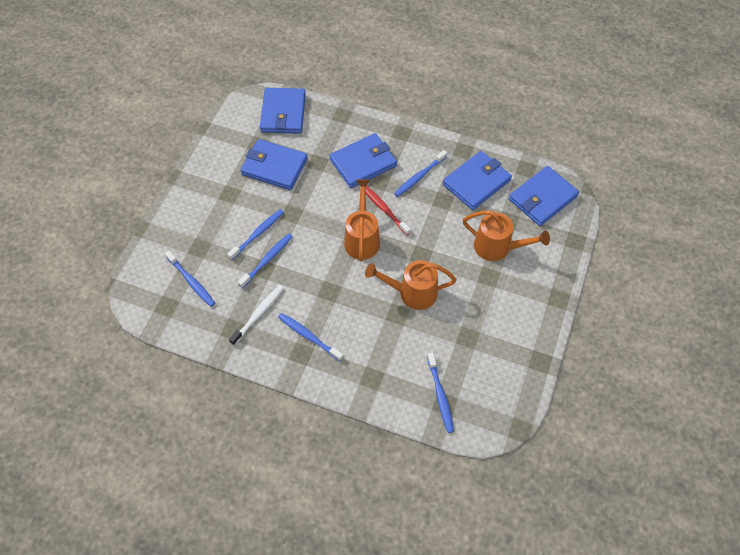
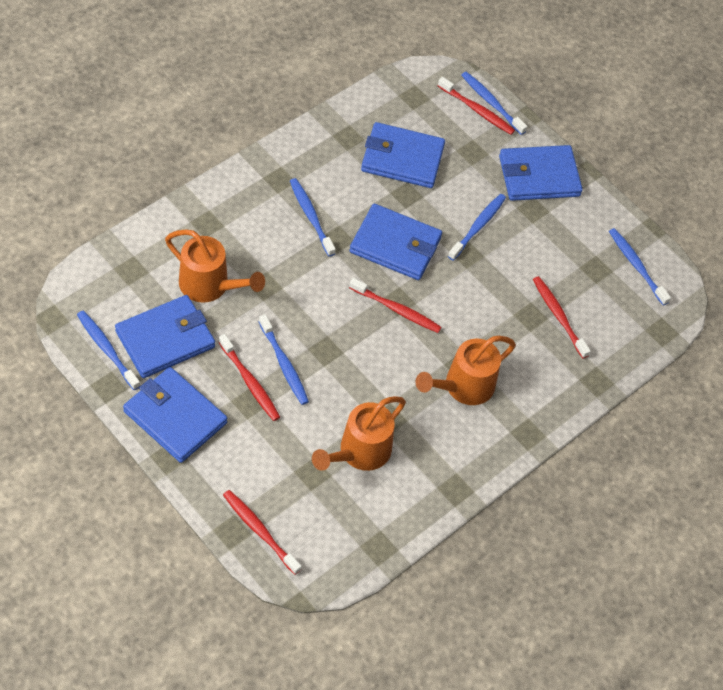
red toothbrush: 1 -> 5
white toothbrush: 1 -> 0

